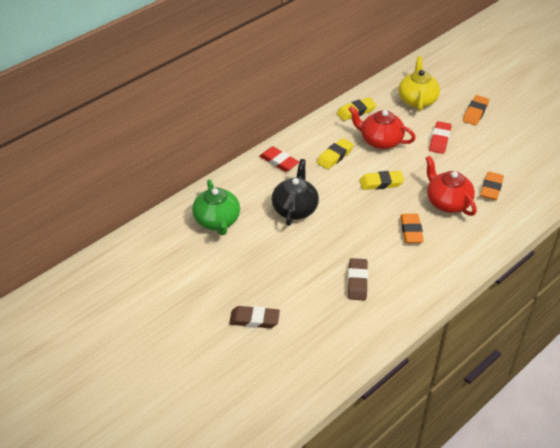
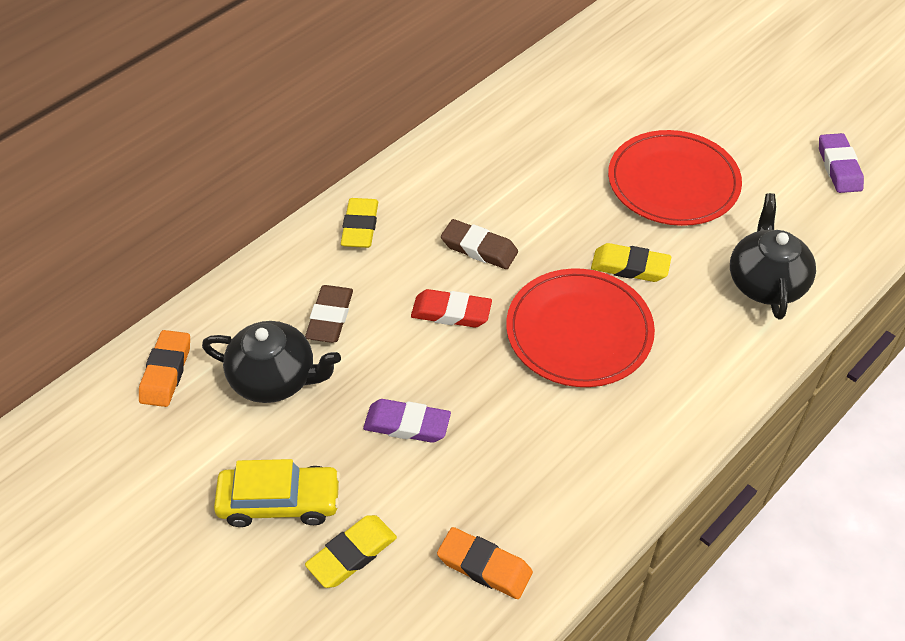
black teapot: 1 -> 2
green teapot: 1 -> 0
orange eraser: 3 -> 2
purple eraser: 0 -> 2
red eraser: 2 -> 1
red plate: 0 -> 2
red teapot: 2 -> 0
yellow car: 0 -> 1
yellow teapot: 1 -> 0

